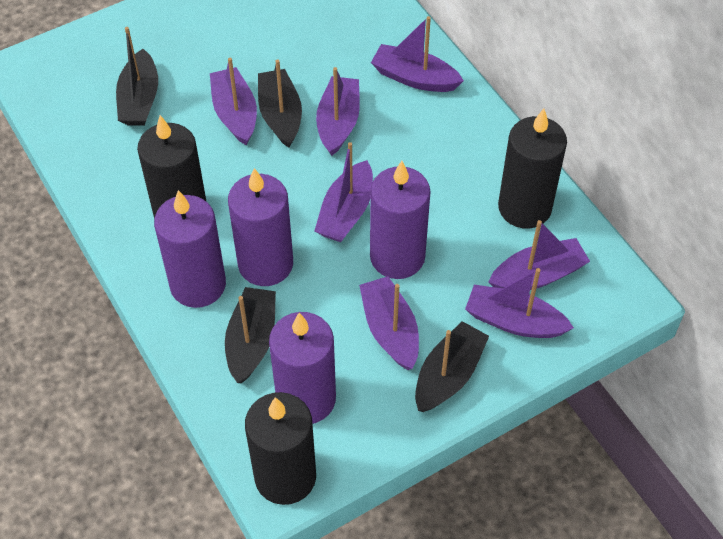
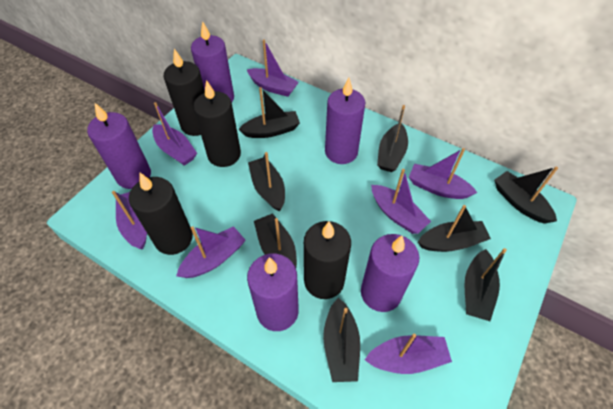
black boat: 4 -> 8
black candle: 3 -> 4
purple candle: 4 -> 5

